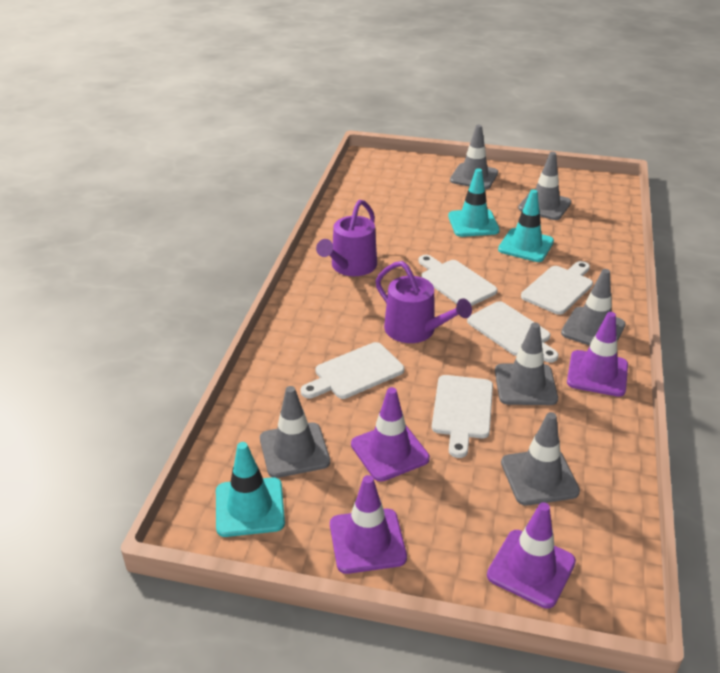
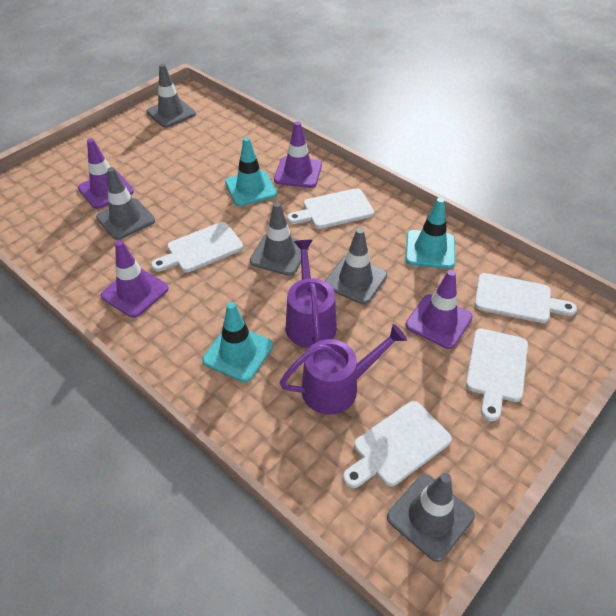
grey traffic cone: 6 -> 5

